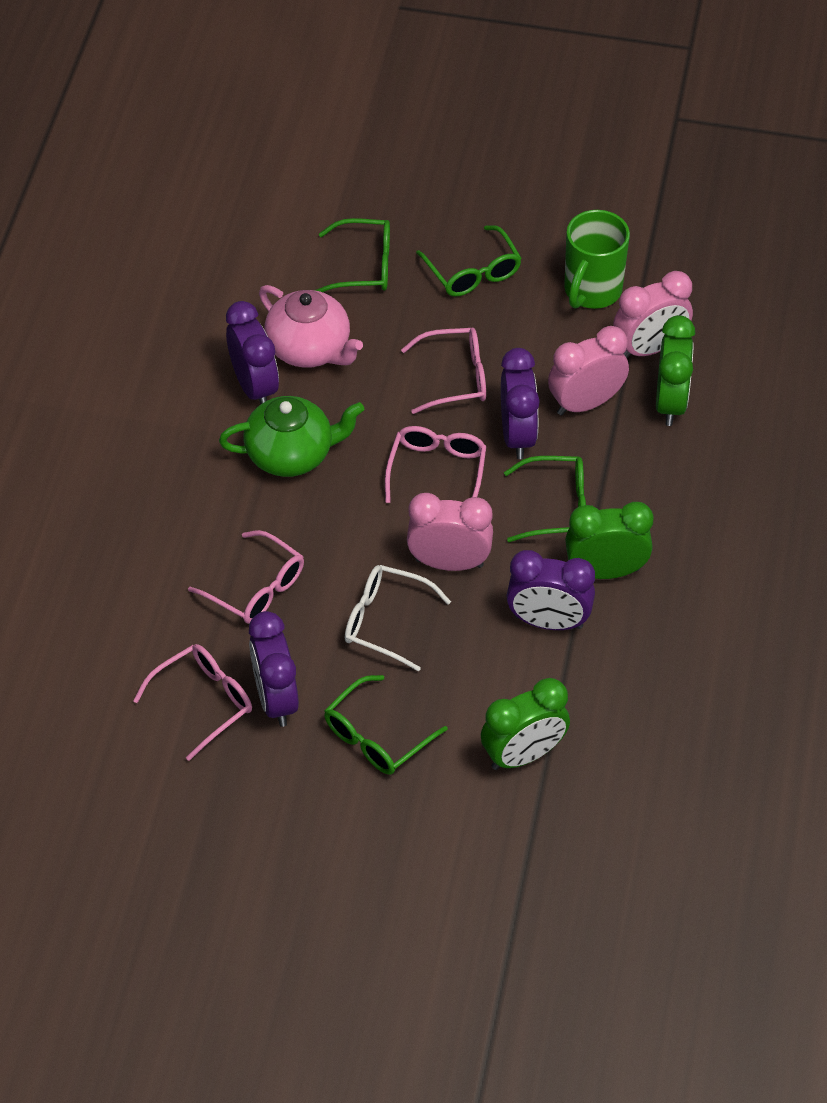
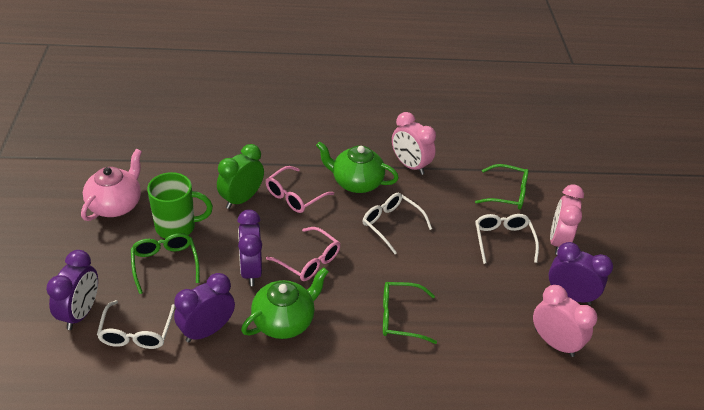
green clock: 3 -> 1
green glasses: 4 -> 3
green teapot: 1 -> 2
pink glasses: 4 -> 2
white glasses: 1 -> 3

